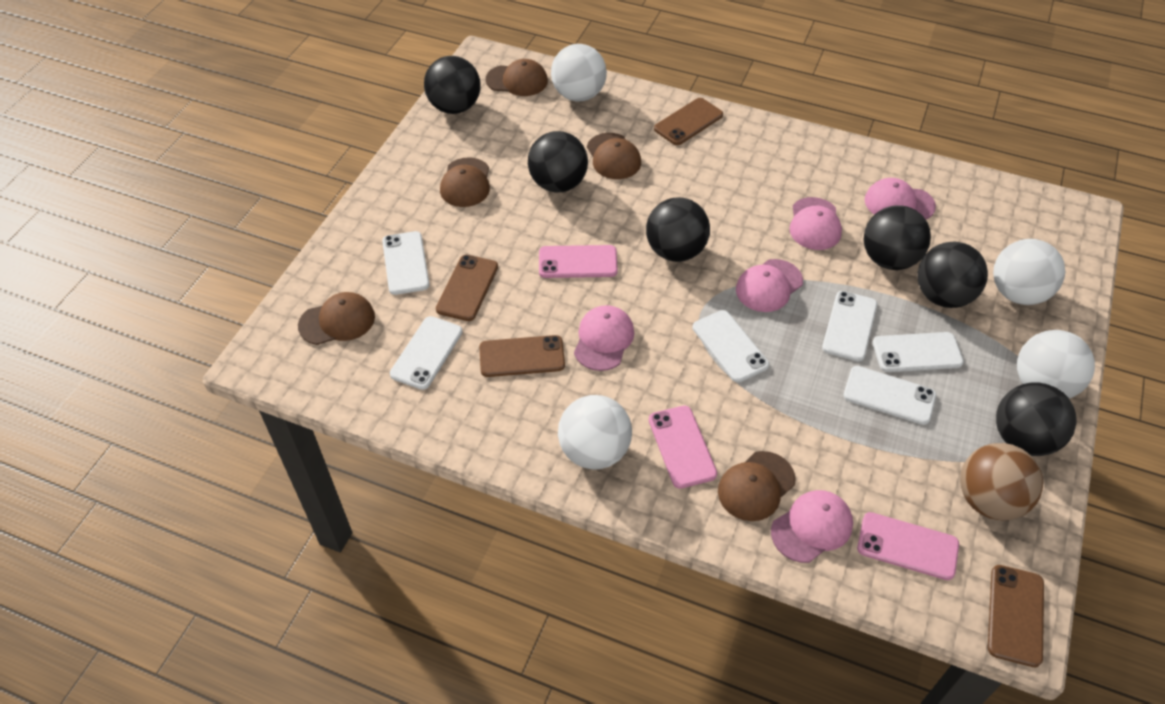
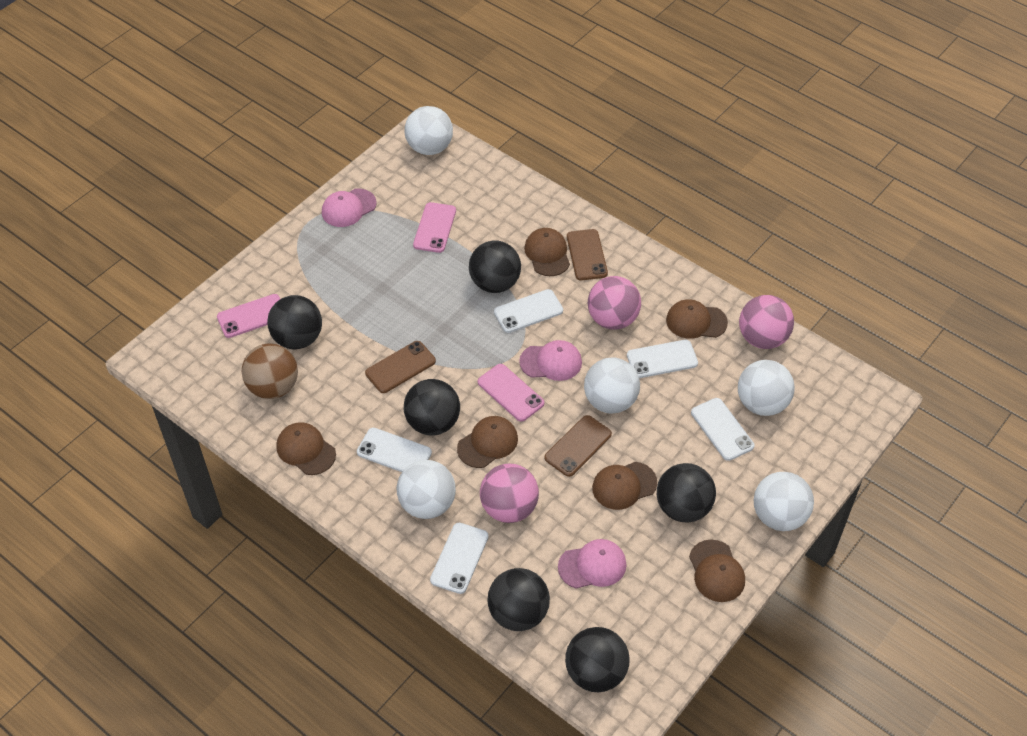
brown cap: 5 -> 6
brown phone: 4 -> 3
pink ball: 0 -> 3
pink cap: 5 -> 3
white ball: 4 -> 5
white phone: 6 -> 5

